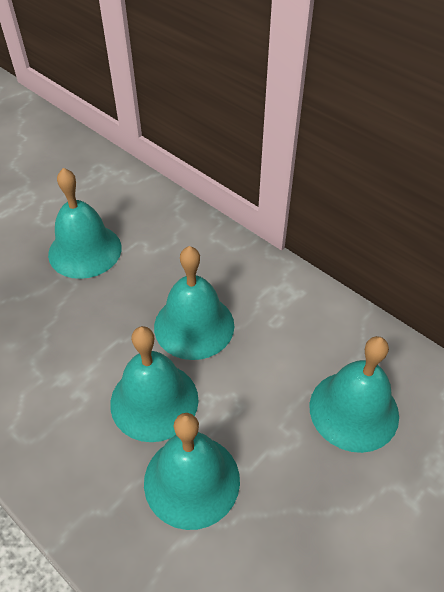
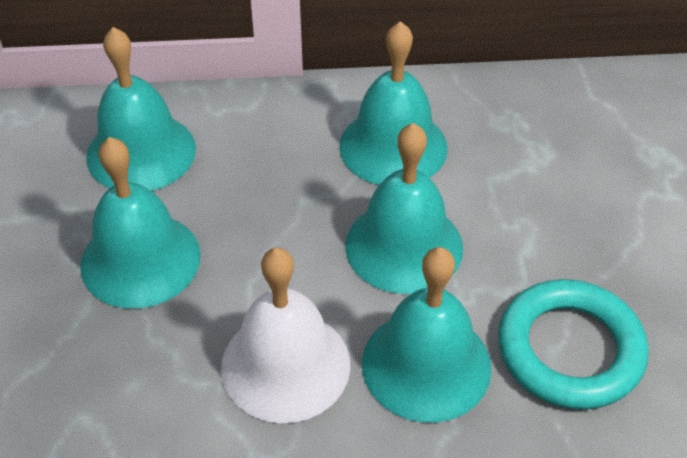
turquoise ring: 0 -> 1
white bell: 0 -> 1

